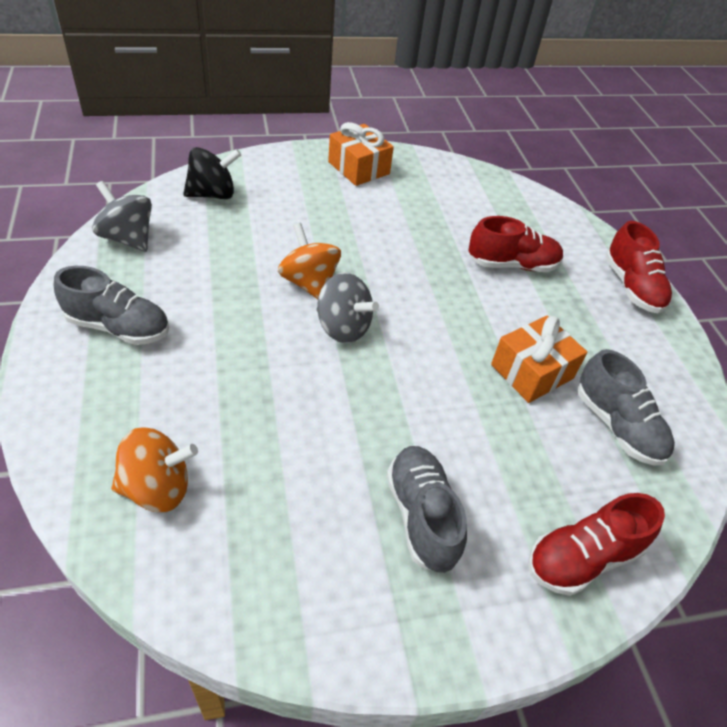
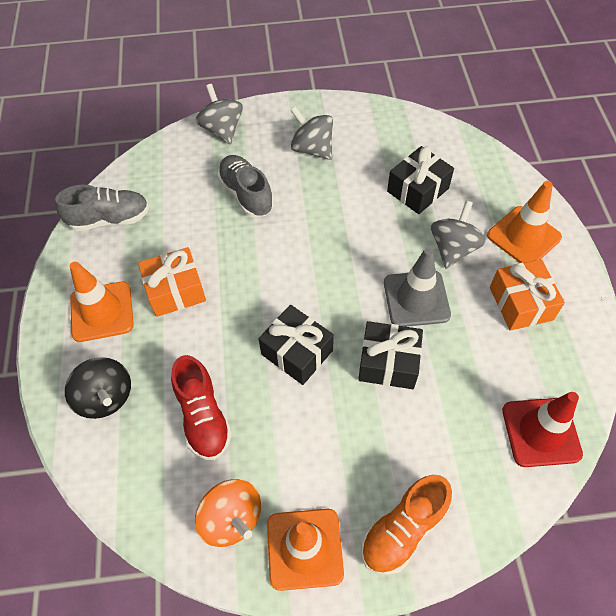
black gift: 0 -> 3
grey shoe: 3 -> 2
grey spinning top: 2 -> 3
grey traffic cone: 0 -> 1
orange shoe: 0 -> 1
orange spinning top: 2 -> 1
orange traffic cone: 0 -> 3
red shoe: 3 -> 1
red traffic cone: 0 -> 1

